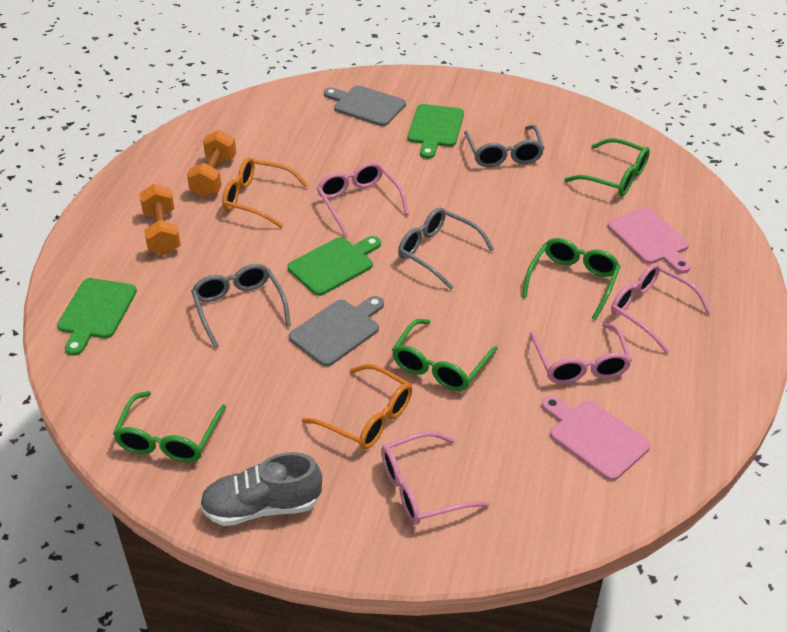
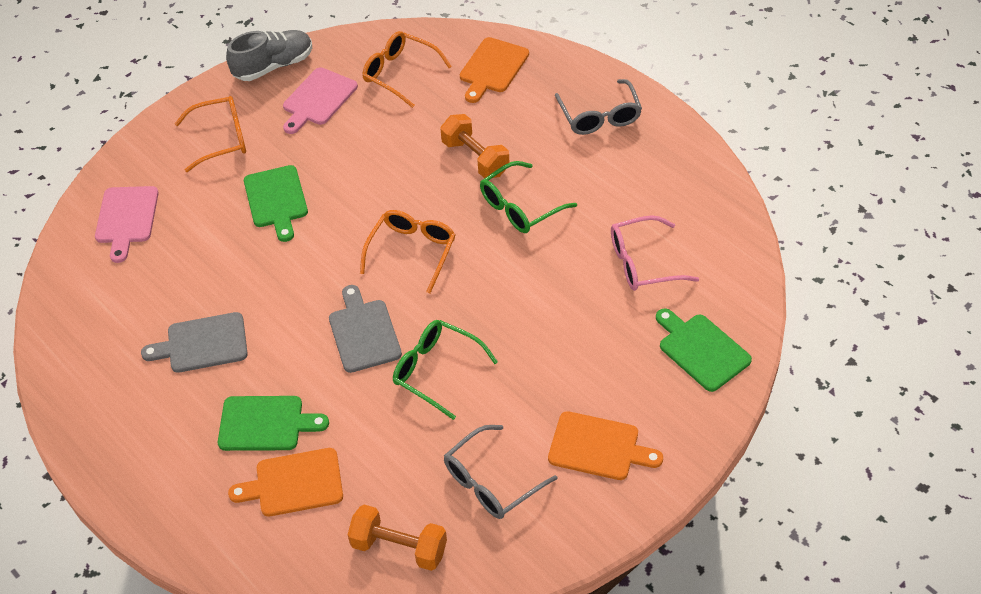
green glasses: 4 -> 2
grey glasses: 3 -> 2
orange cutting board: 0 -> 3
orange glasses: 2 -> 3
pink glasses: 4 -> 1

